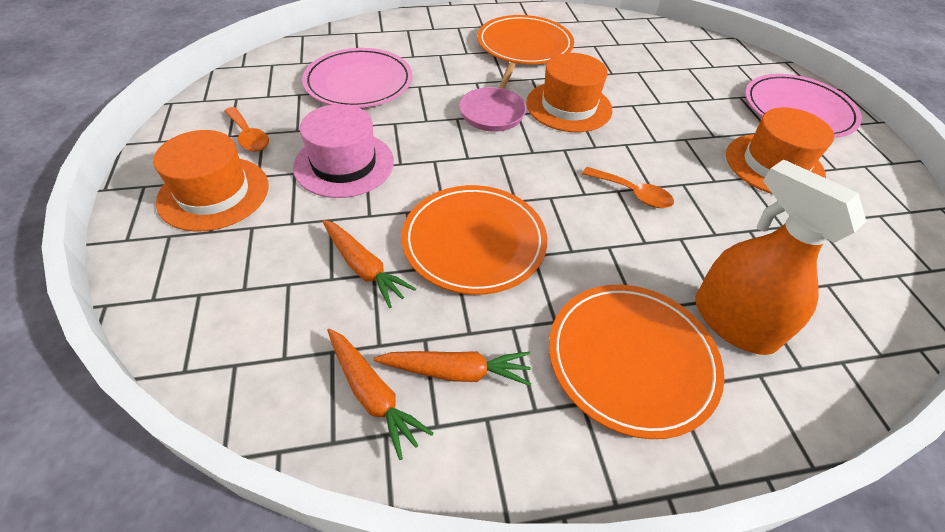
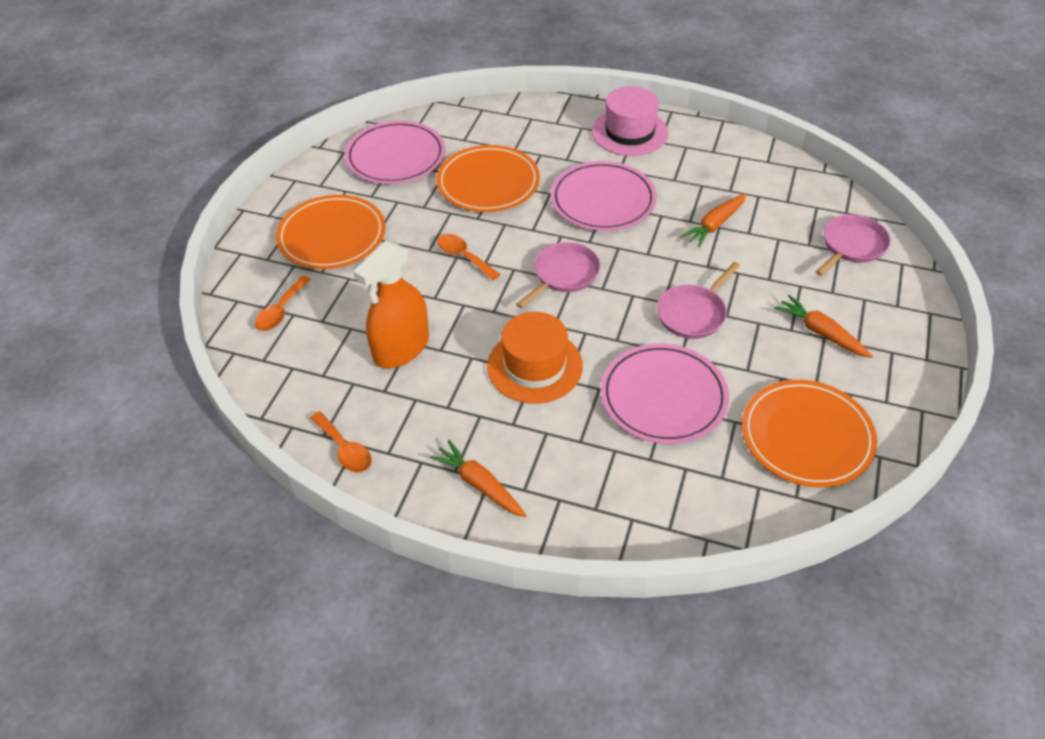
orange hat: 3 -> 1
orange spoon: 2 -> 3
pink pan: 1 -> 3
pink plate: 2 -> 3

